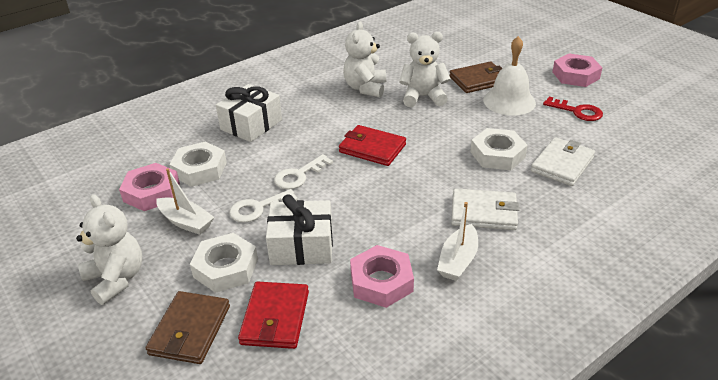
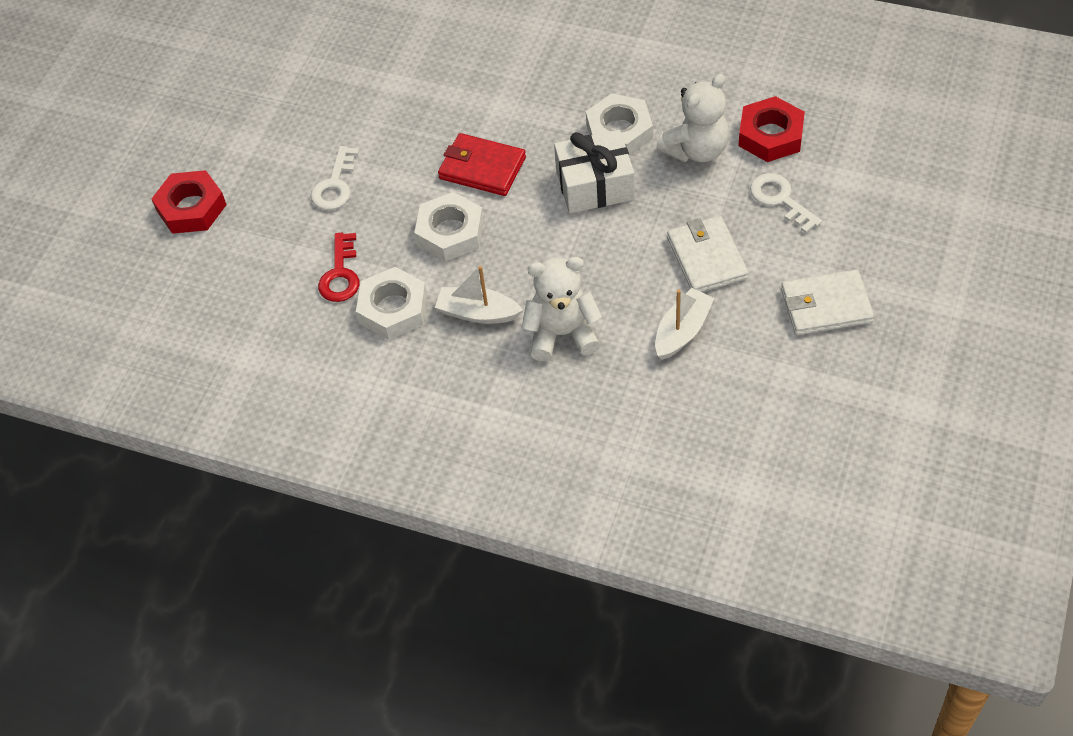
brown wallet: 2 -> 0
pink nut: 3 -> 0
red nut: 0 -> 2
red wallet: 2 -> 1
white bell: 1 -> 0
white gift: 2 -> 1
white teddy bear: 3 -> 2

